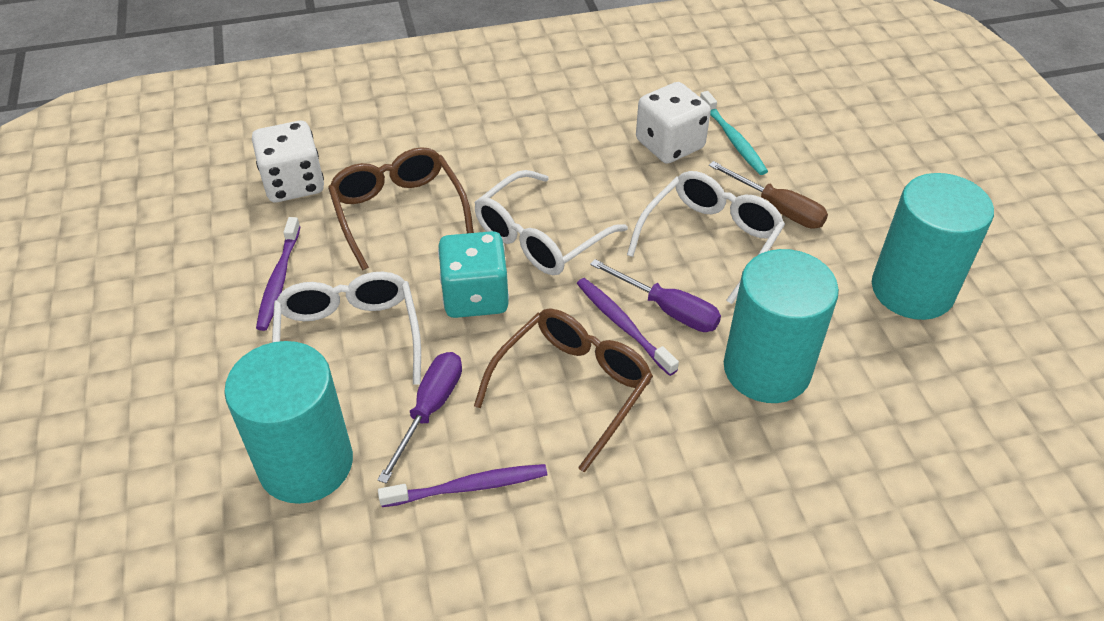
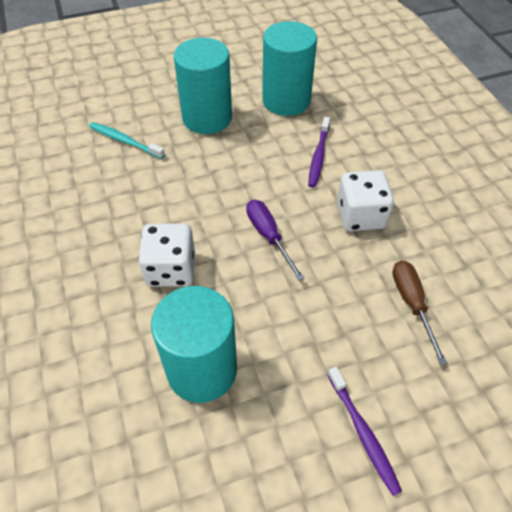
brown glasses: 2 -> 0
purple screwdriver: 2 -> 1
purple toothbrush: 3 -> 2
turquoise dice: 1 -> 0
white glasses: 3 -> 0

